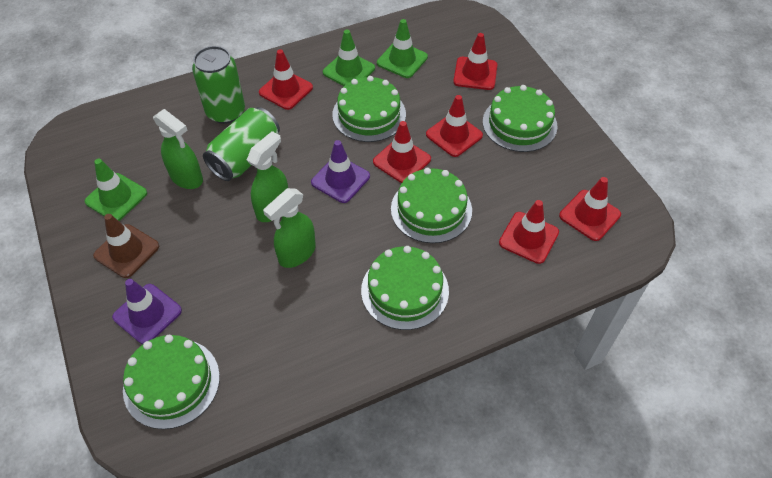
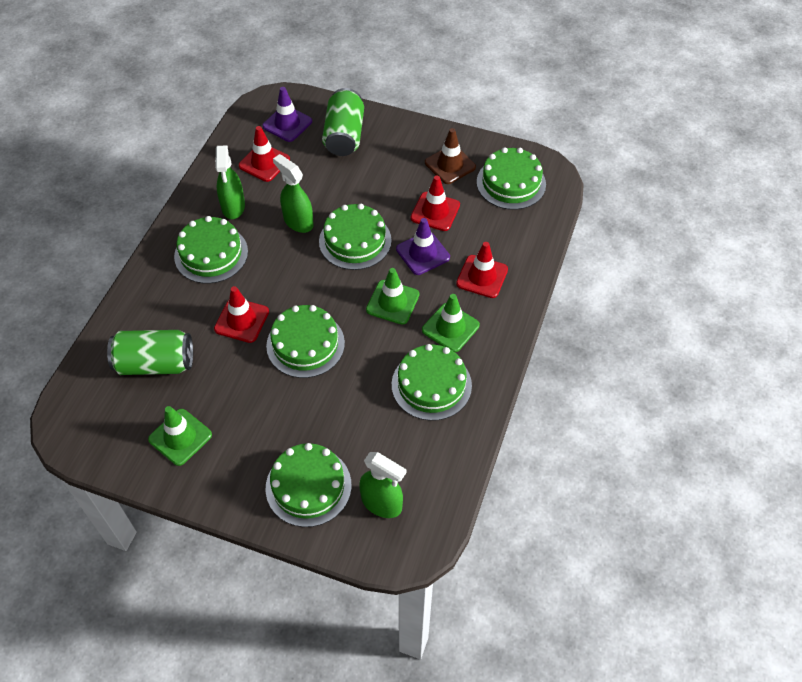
green cake: 5 -> 6
red traffic cone: 6 -> 4

